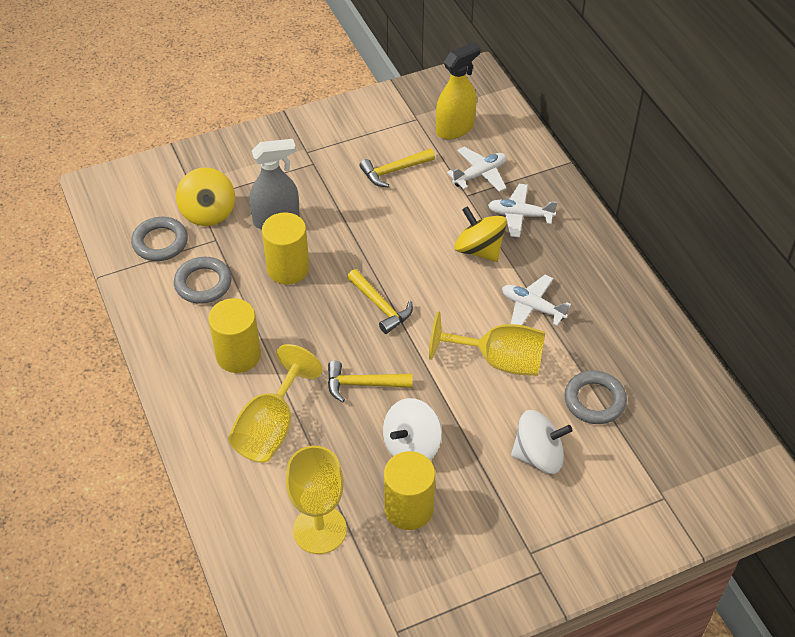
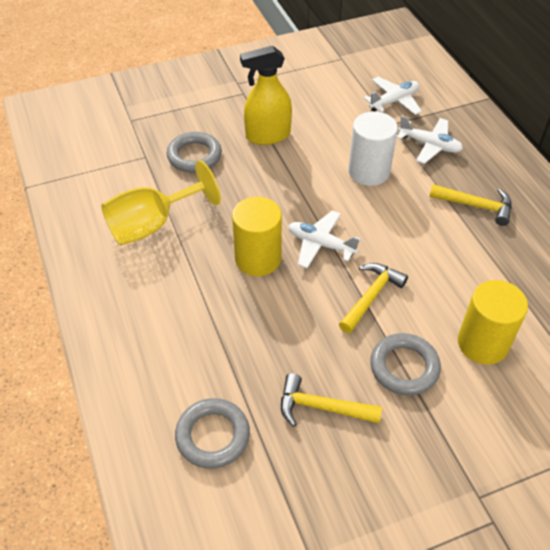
grey spray bottle: 1 -> 0
white cylinder: 0 -> 1
white spinning top: 2 -> 0
yellow cylinder: 3 -> 2
yellow goblet: 3 -> 1
yellow spinning top: 2 -> 0

